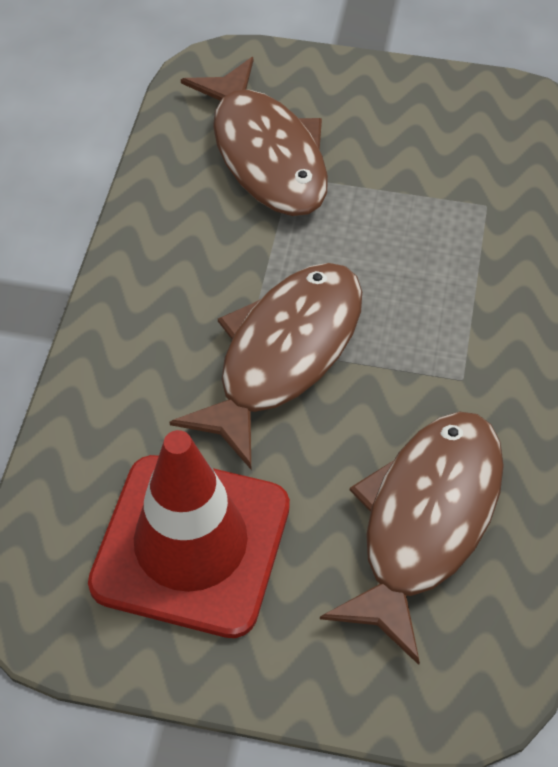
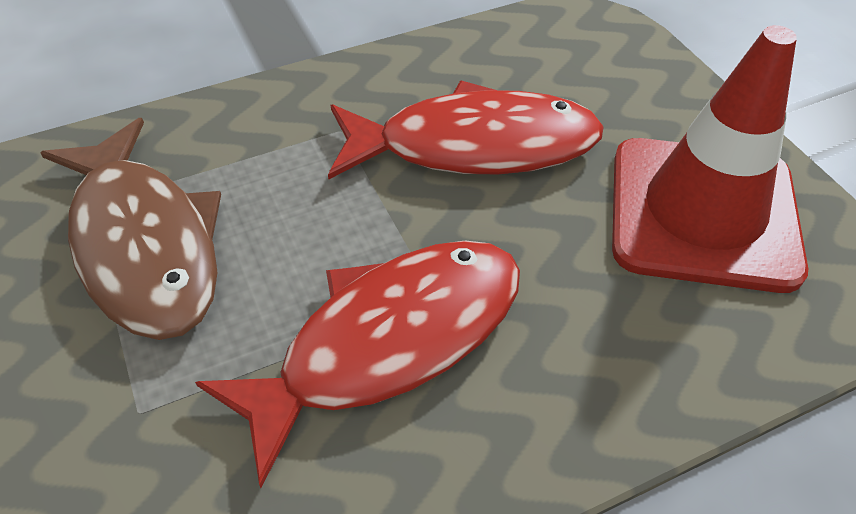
brown fish: 3 -> 1
red fish: 0 -> 2

